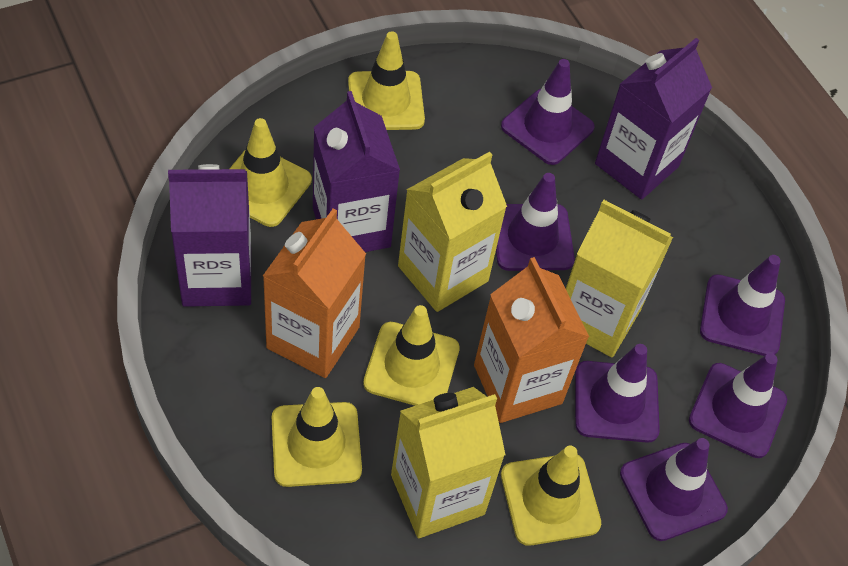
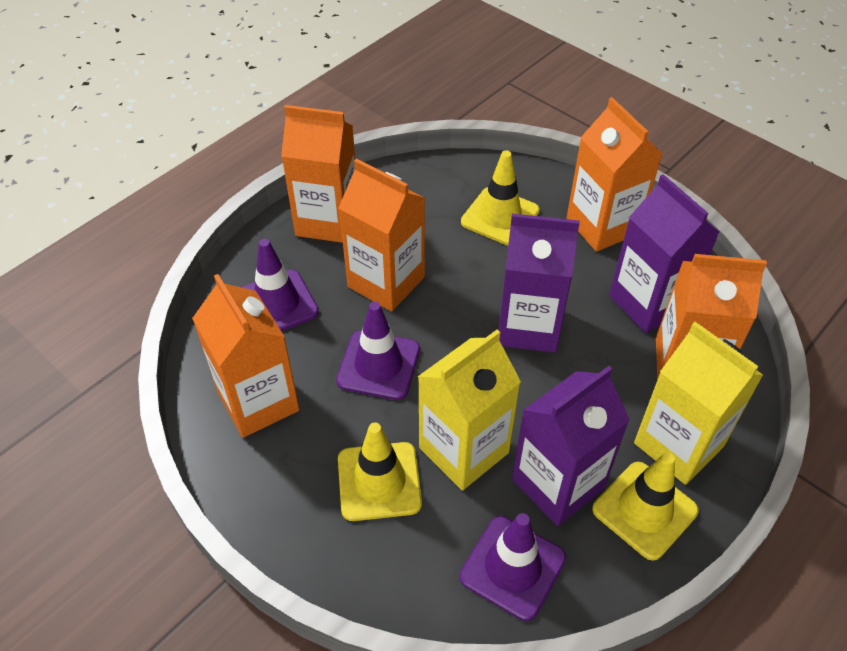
orange carton: 2 -> 5
purple traffic cone: 6 -> 3
yellow carton: 3 -> 2
yellow traffic cone: 5 -> 3

